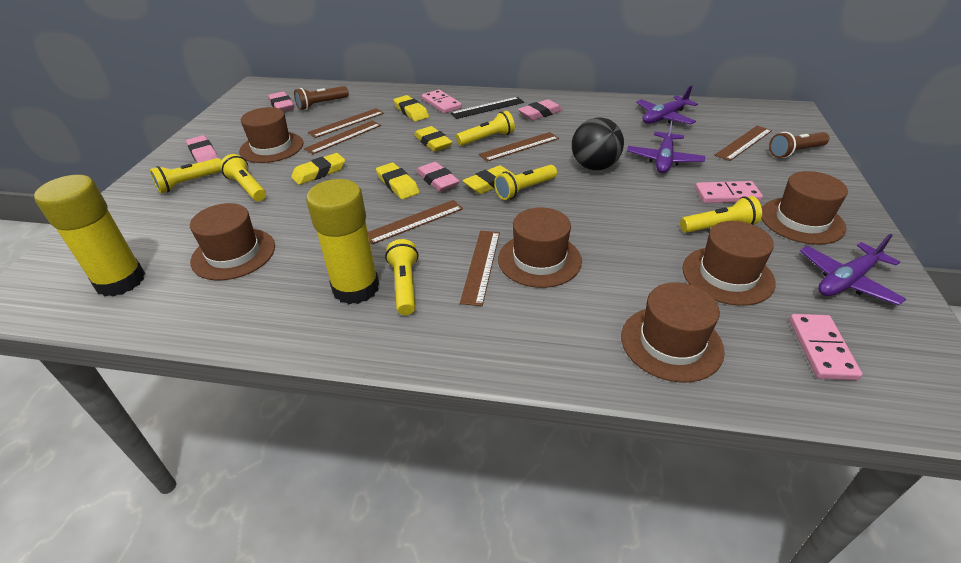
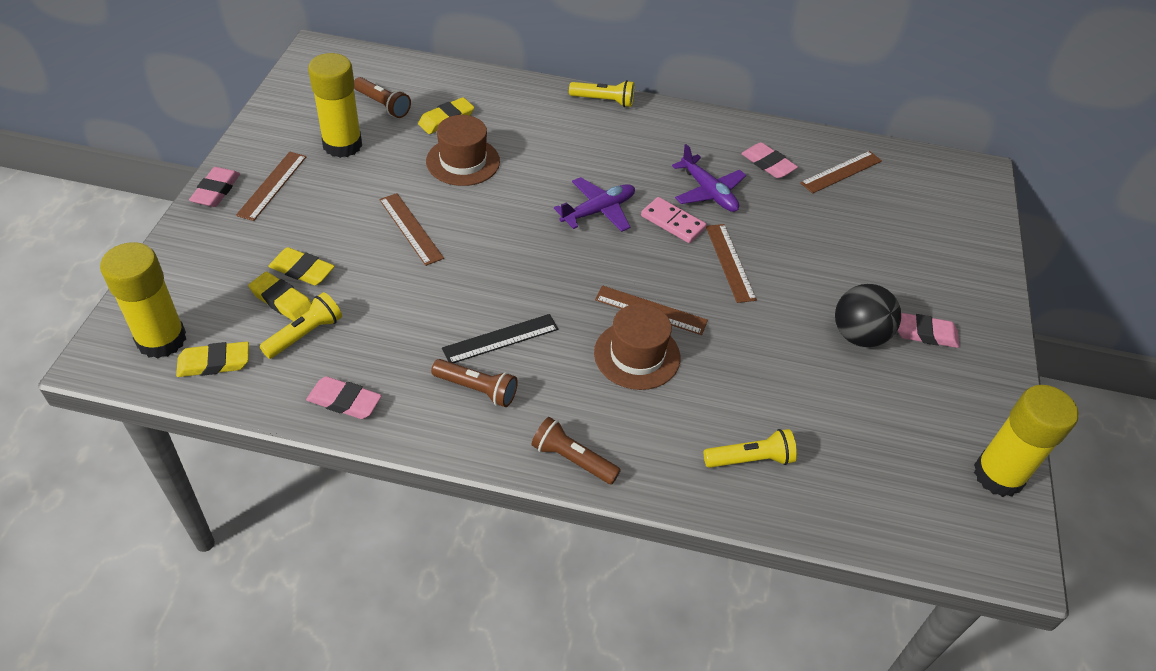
brown flashlight: 2 -> 3
brown hat: 6 -> 2
brown ruler: 6 -> 5
pink domino: 3 -> 1
purple plane: 3 -> 2
yellow eraser: 5 -> 4
yellow flashlight: 6 -> 3
yellow glue stick: 2 -> 3

